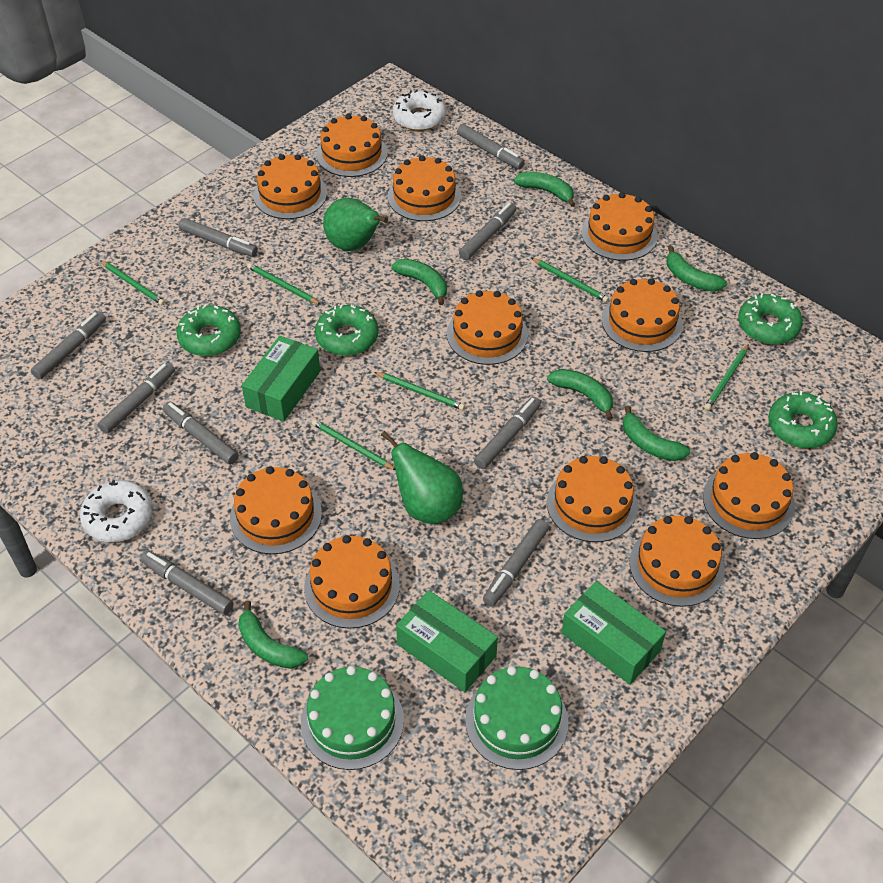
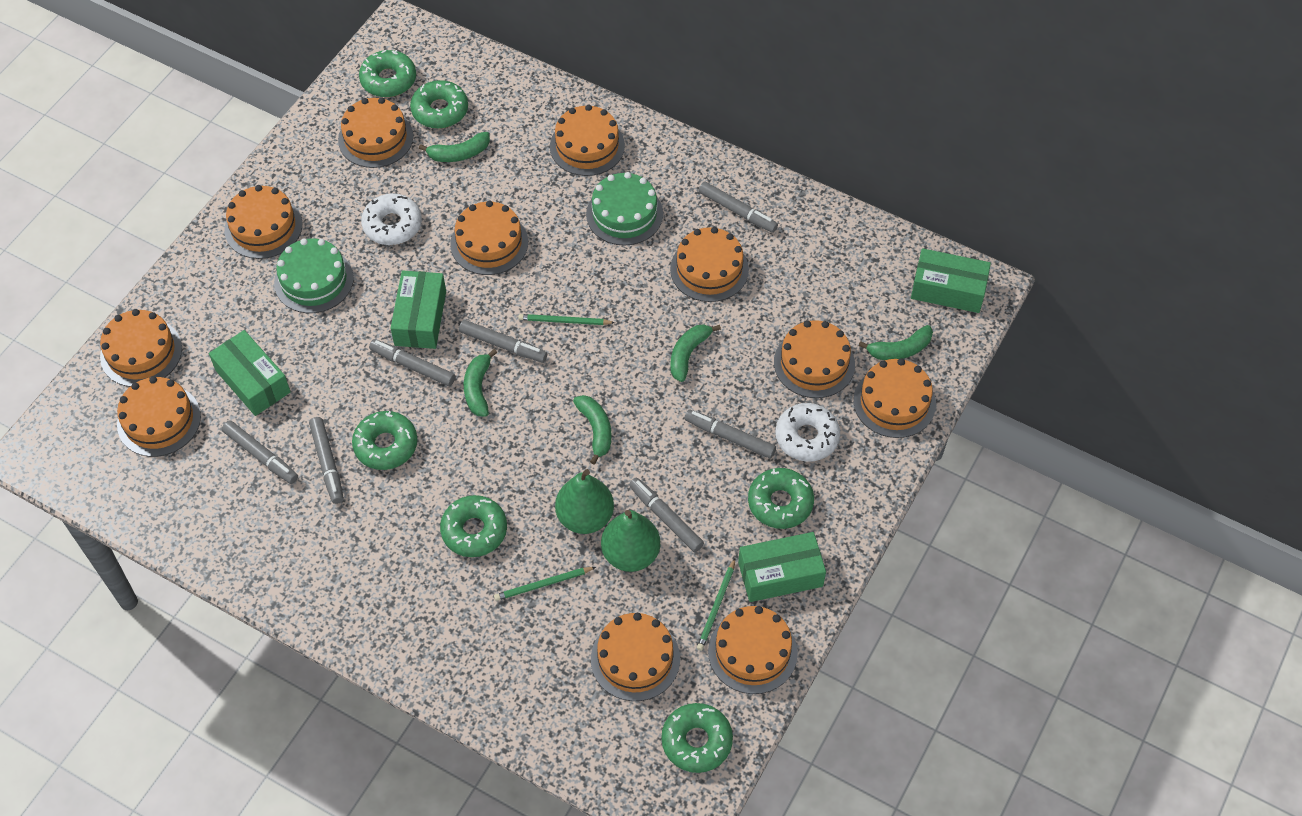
green banana: 6 -> 5
green box: 3 -> 4
green donut: 4 -> 6
green pencil: 6 -> 3
grey marker: 9 -> 7

